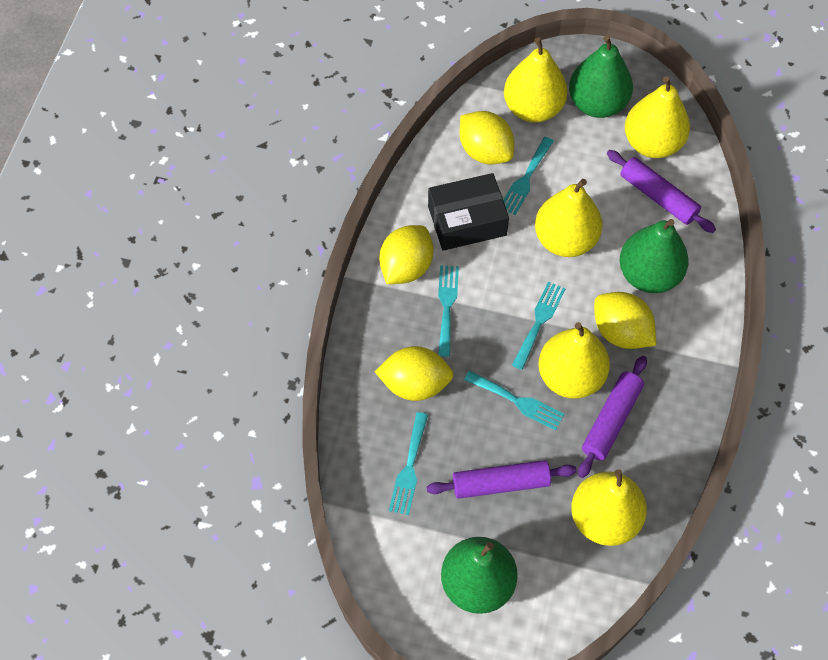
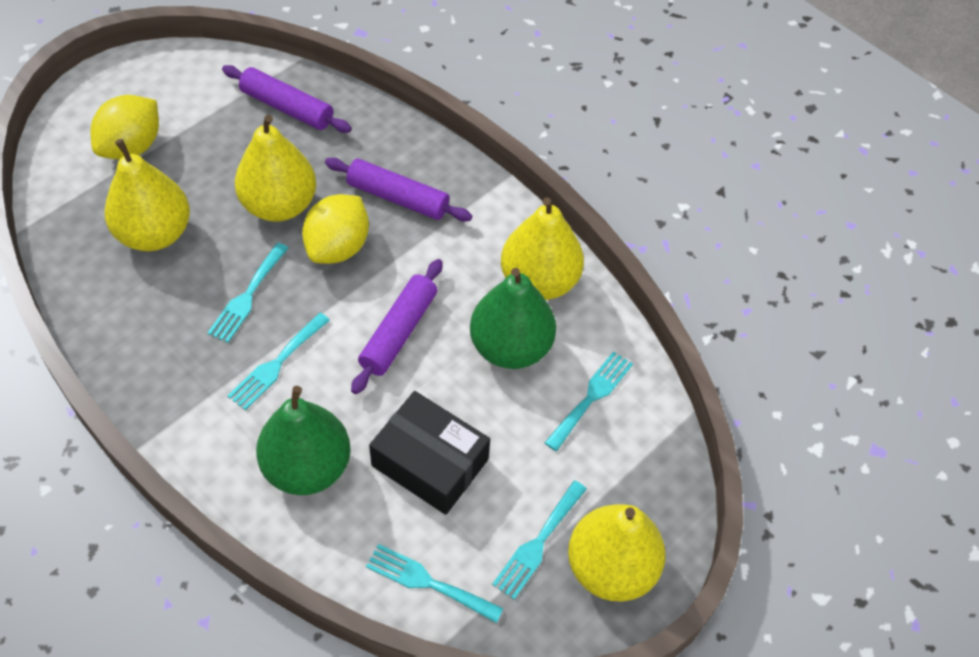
green pear: 3 -> 2
yellow lemon: 4 -> 2
yellow pear: 5 -> 4

